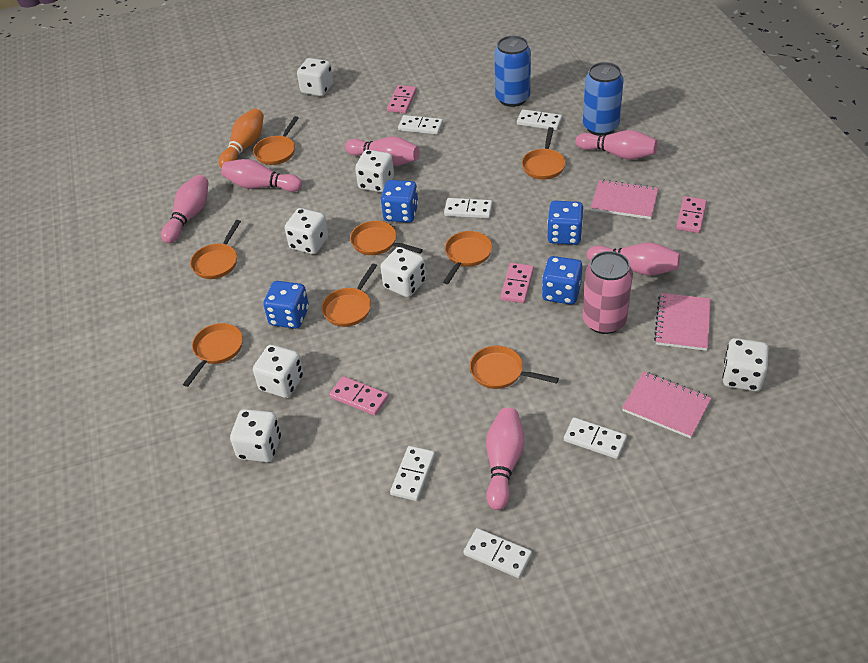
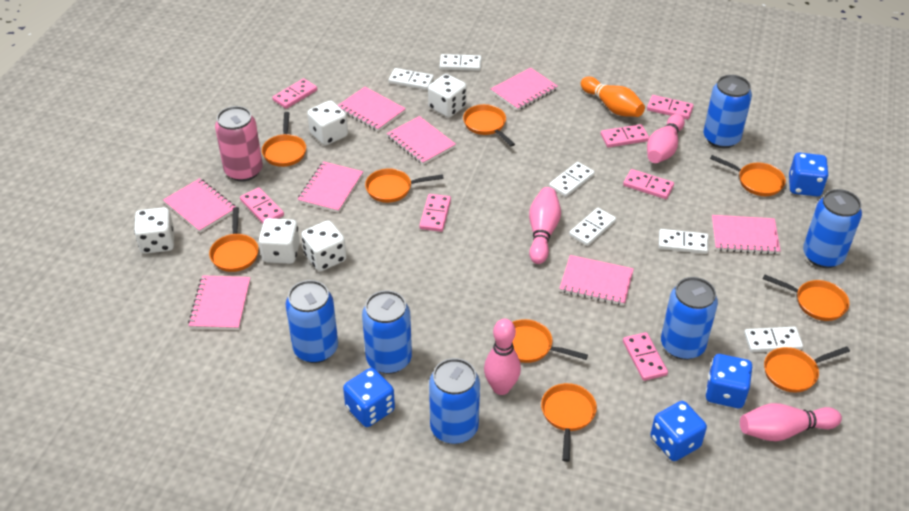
blue can: 2 -> 6
orange pan: 8 -> 9
pink bowling pin: 6 -> 4
pink domino: 4 -> 7
pink notebook: 3 -> 8
white dice: 7 -> 5

